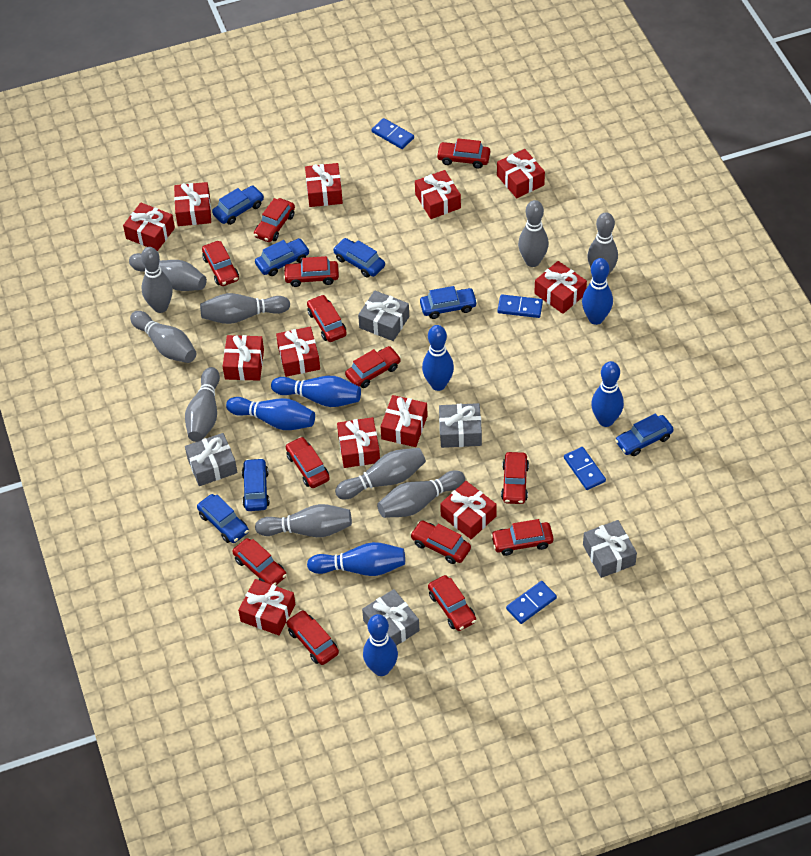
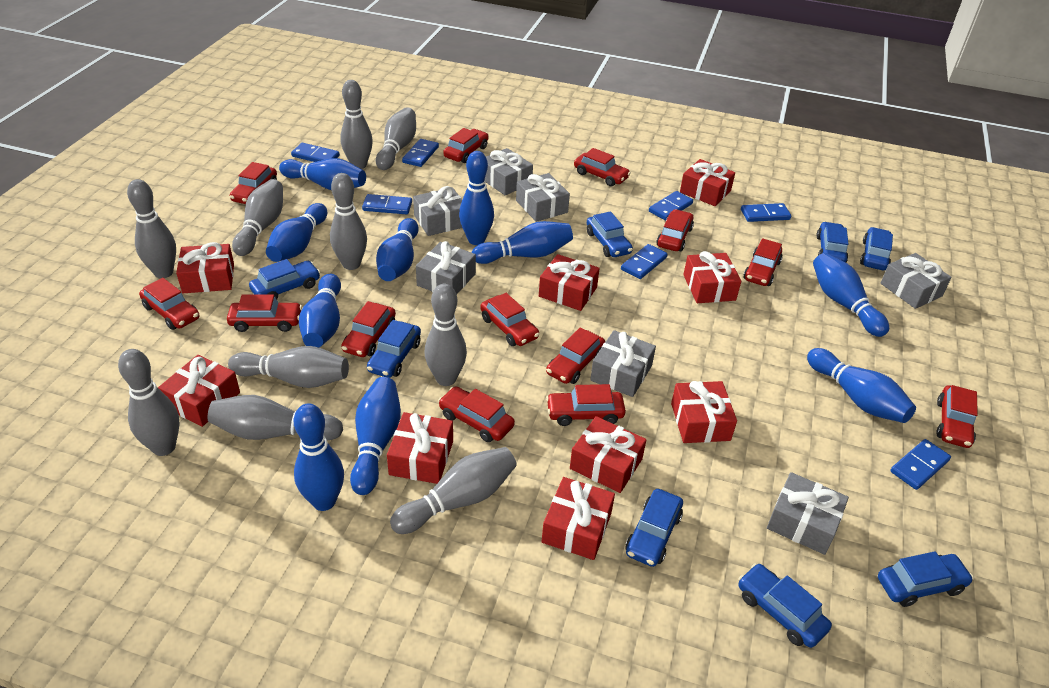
blue bowling pin: 7 -> 10
blue car: 7 -> 8
blue domino: 4 -> 7
grey gift: 5 -> 7
red gift: 12 -> 9

